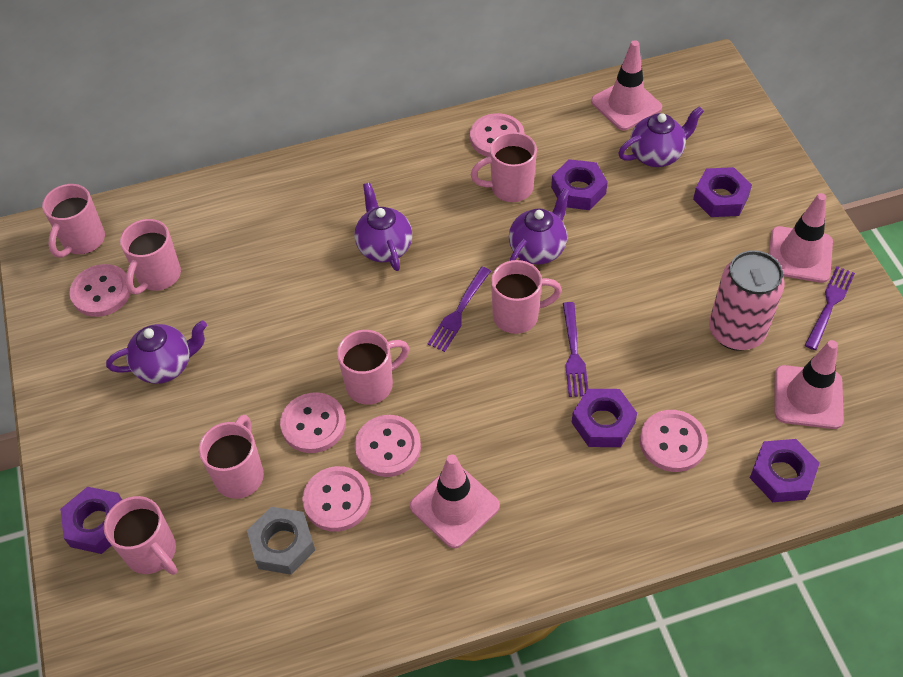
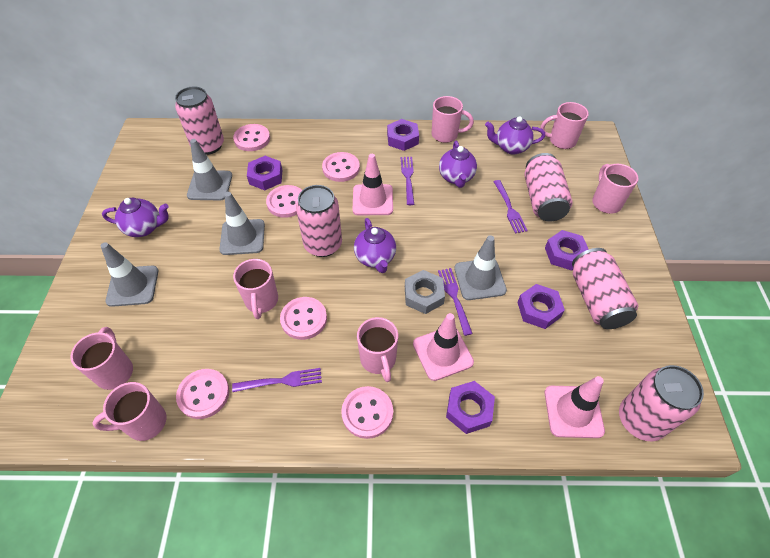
grey traffic cone: 0 -> 4
pink can: 1 -> 5
pink traffic cone: 4 -> 3
purple fork: 3 -> 4

